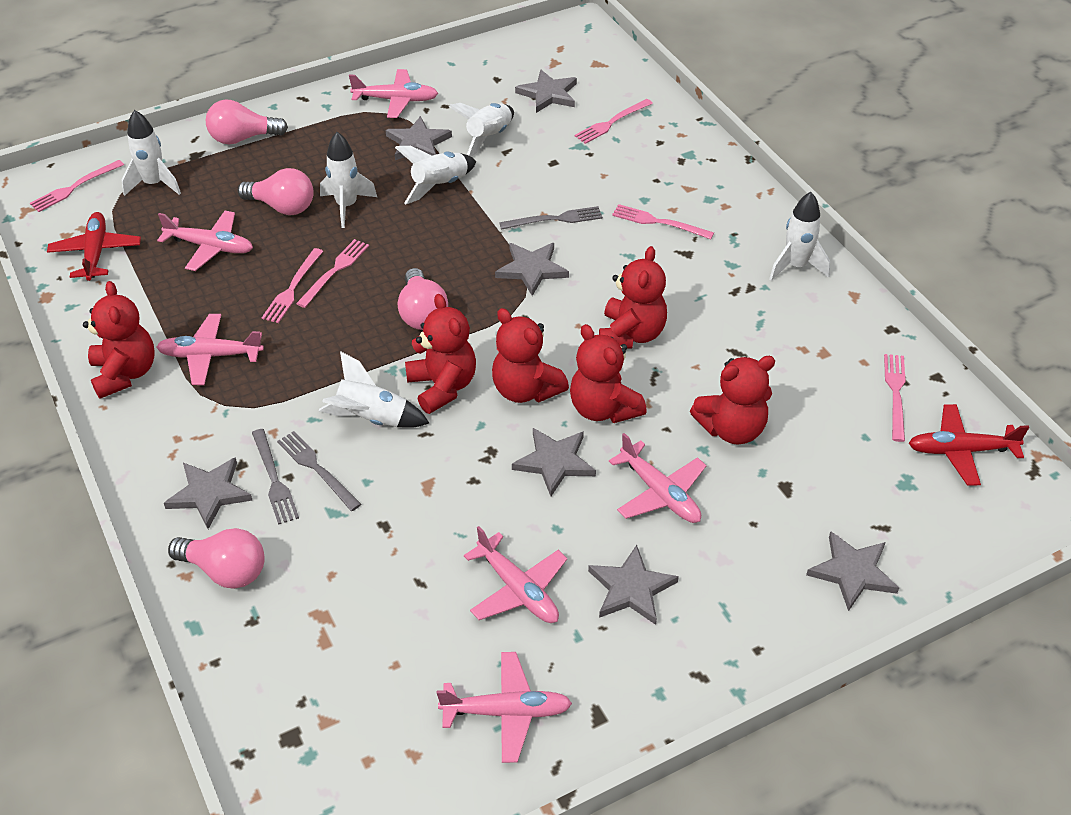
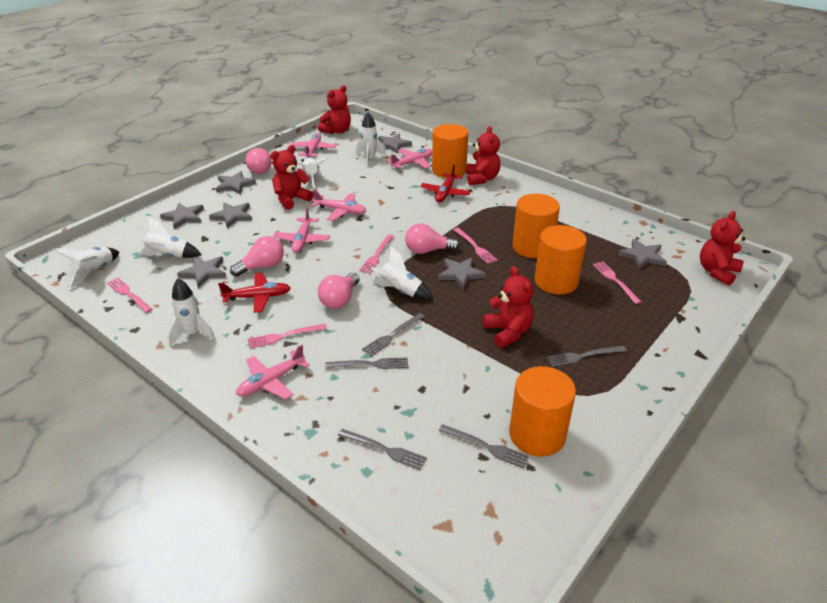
grey fork: 3 -> 5
orange cylinder: 0 -> 4
pink fork: 6 -> 5
pink plane: 6 -> 5
red teddy bear: 6 -> 5

